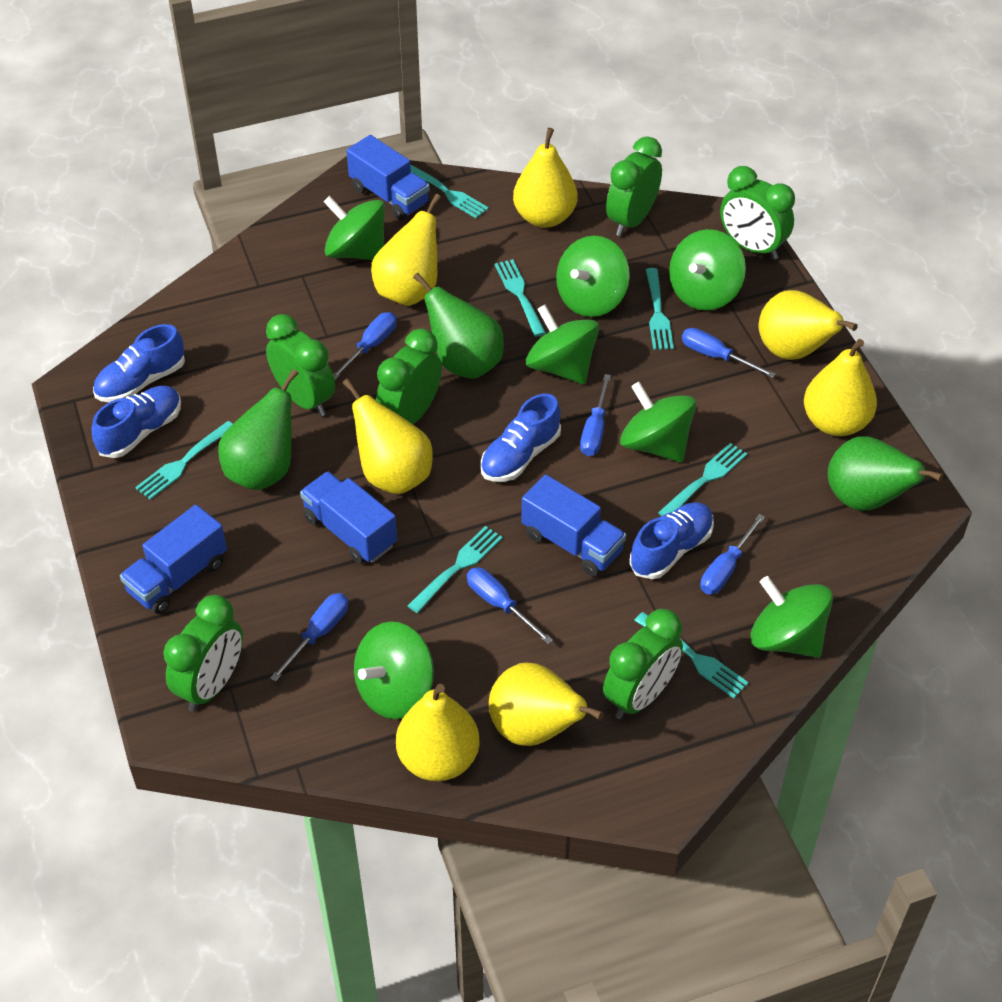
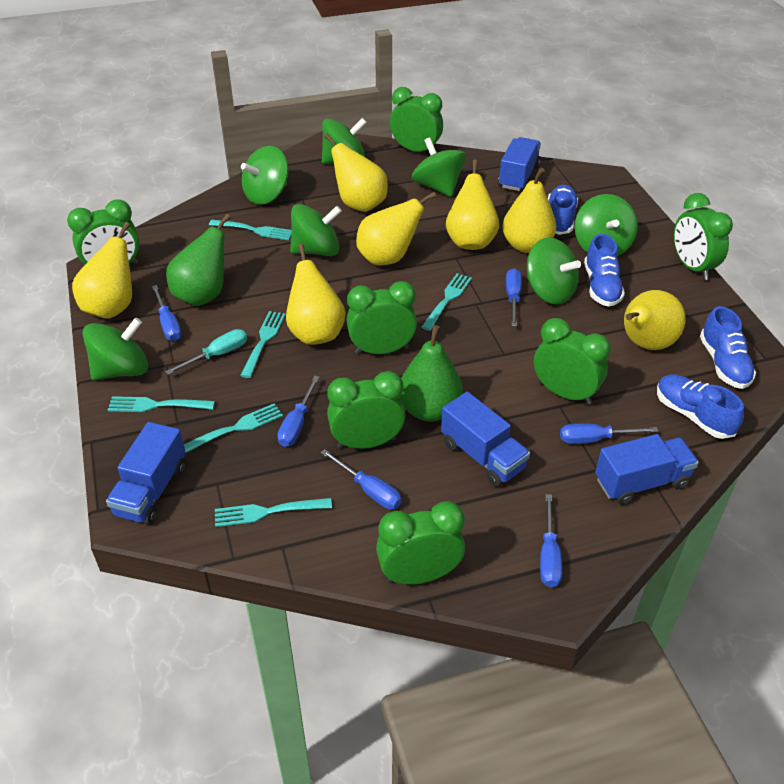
green clock: 6 -> 7
green pear: 3 -> 2
turquoise fork: 7 -> 6
turquoise screwdriver: 0 -> 1

